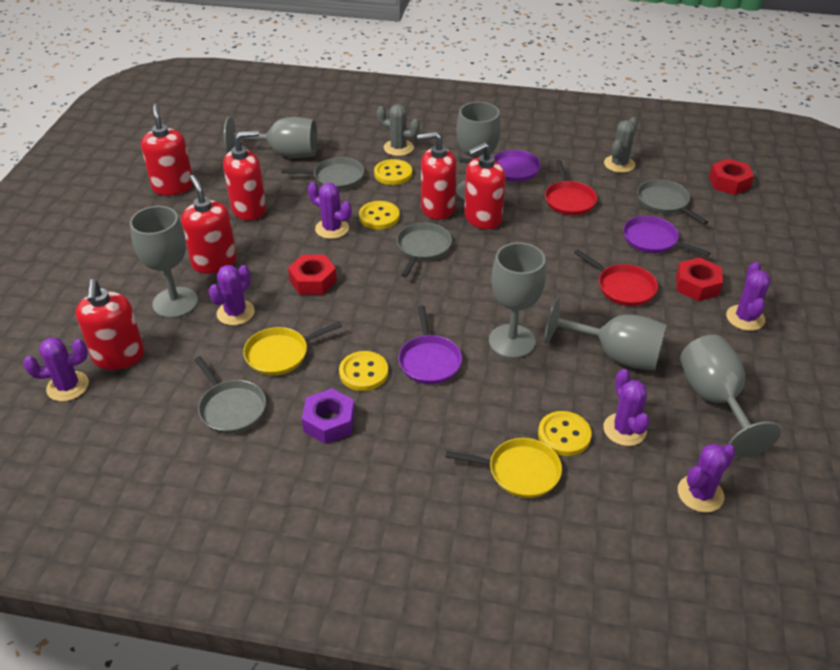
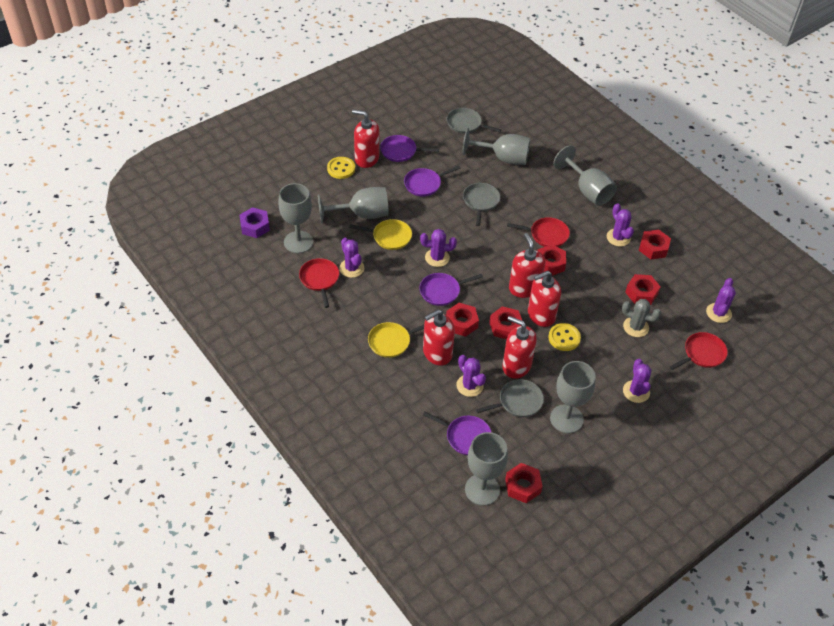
grey cactus: 2 -> 1
grey pan: 4 -> 3
purple pan: 3 -> 4
red nut: 3 -> 6
red pan: 2 -> 3
red soap dispenser: 6 -> 5
yellow button: 4 -> 2

